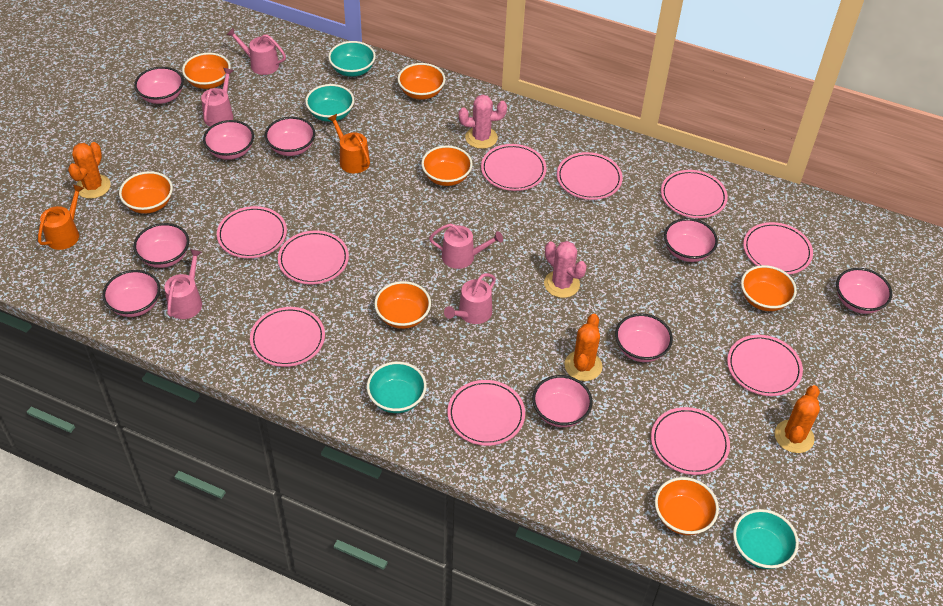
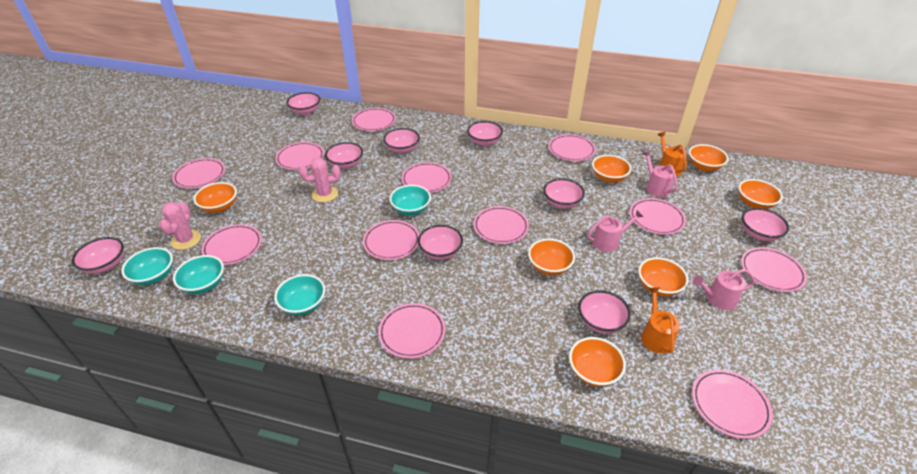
orange cactus: 3 -> 0
pink plate: 10 -> 12
pink watering can: 5 -> 3

